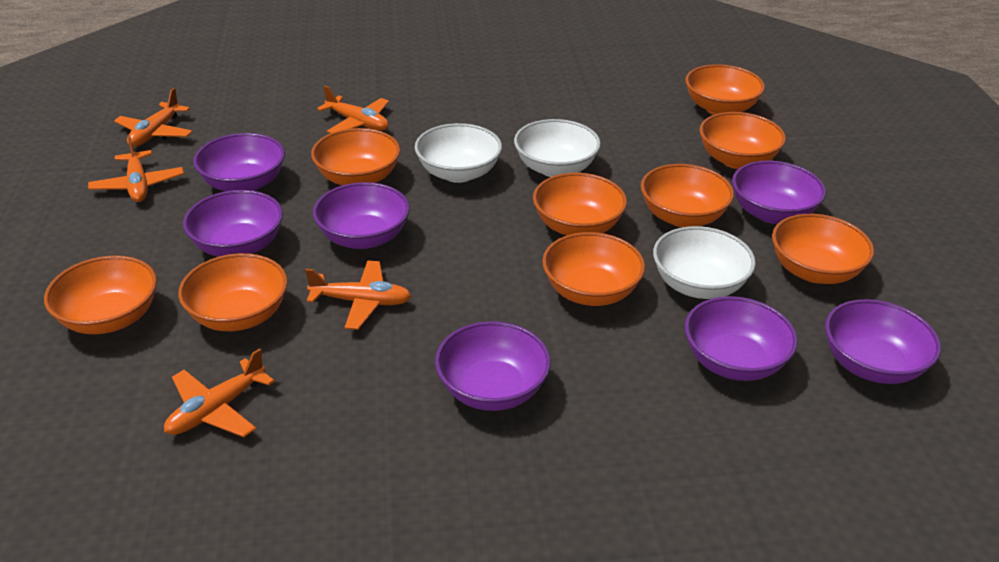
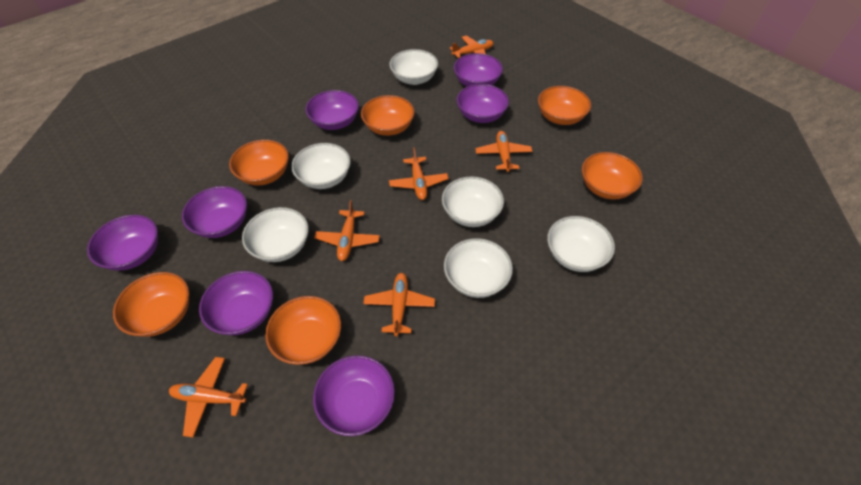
orange bowl: 9 -> 6
orange plane: 5 -> 6
white bowl: 3 -> 6

